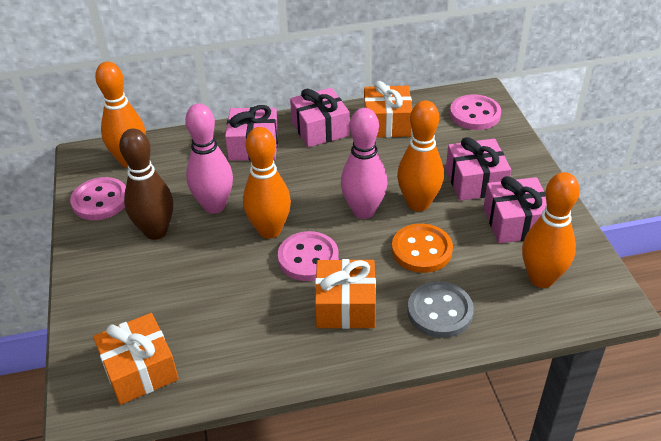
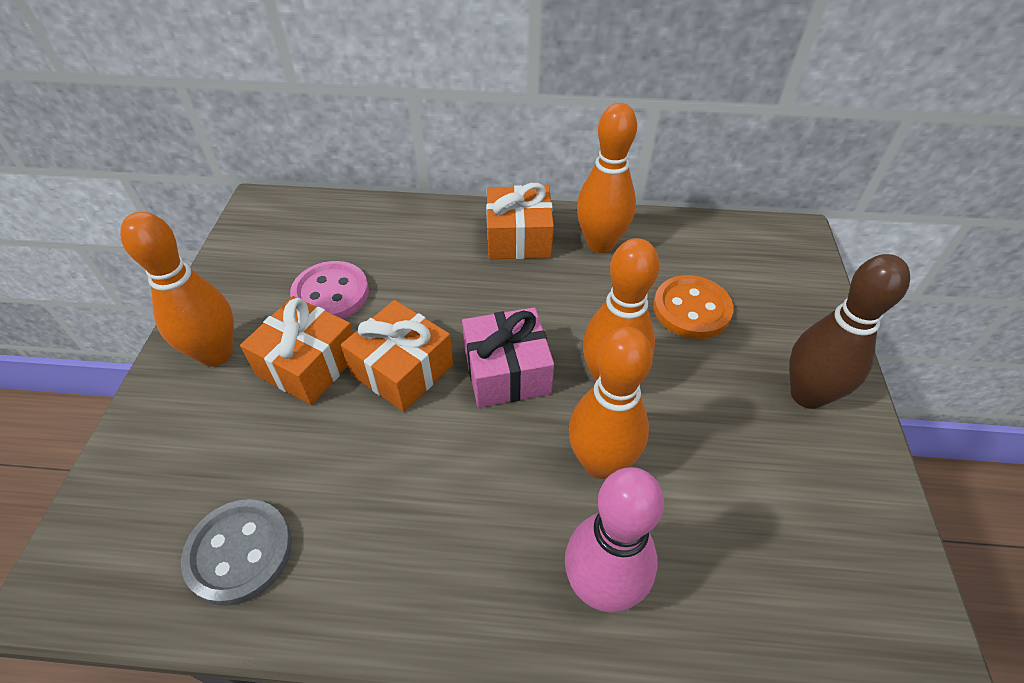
pink bowling pin: 2 -> 1
pink button: 3 -> 1
pink gift: 4 -> 1

